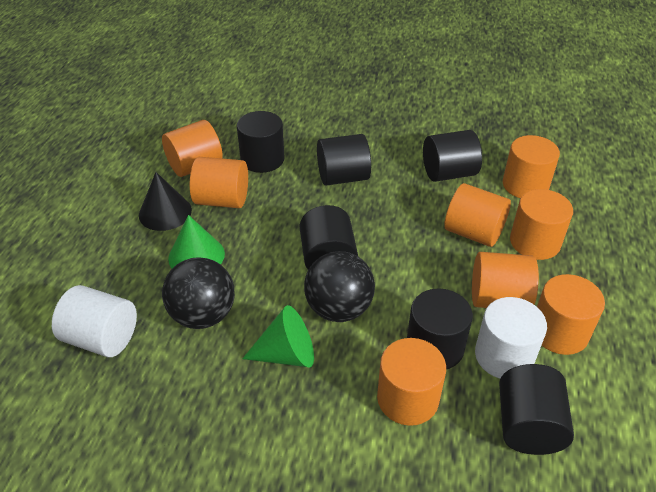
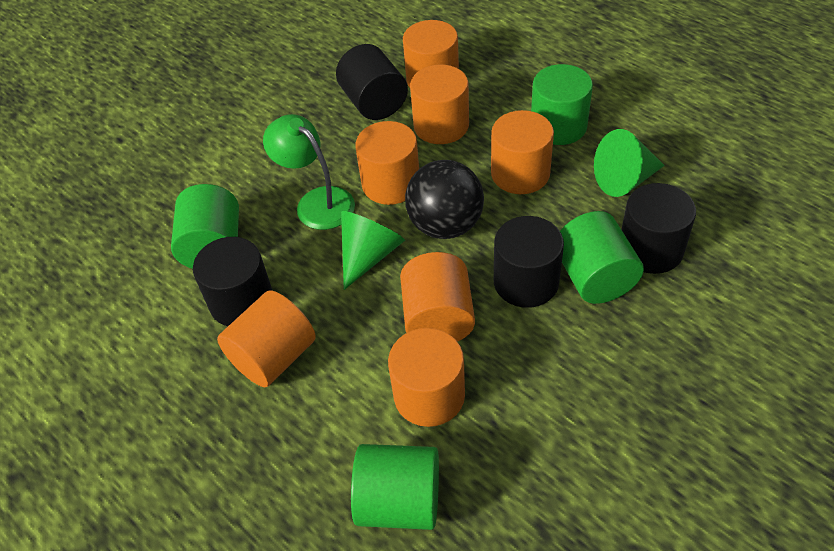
black ball: 2 -> 1
black cone: 1 -> 0
black cylinder: 6 -> 4
green cylinder: 0 -> 4
green lamp: 0 -> 1
orange cylinder: 8 -> 7
white cylinder: 2 -> 0

